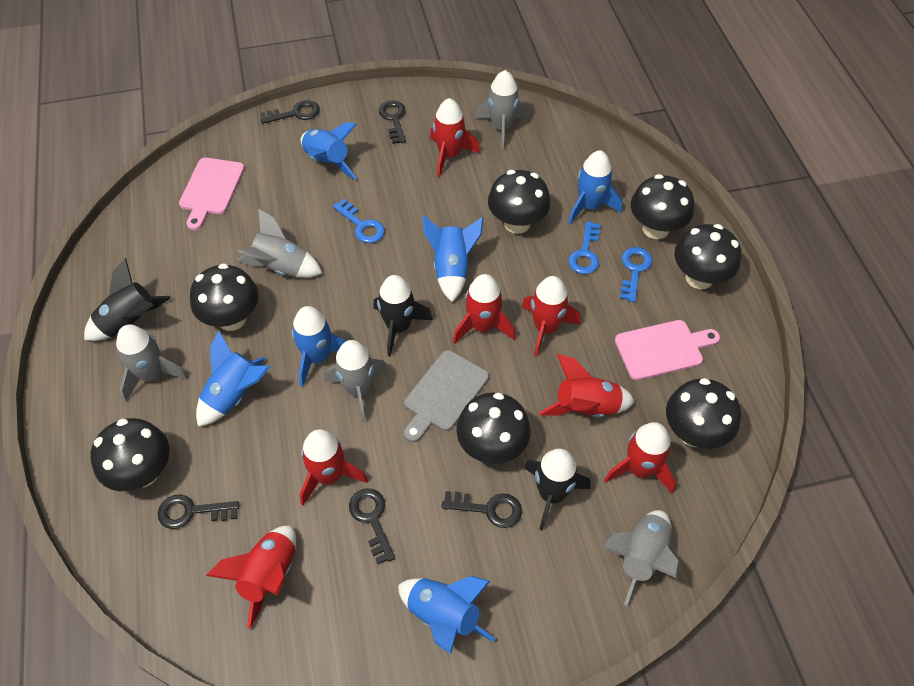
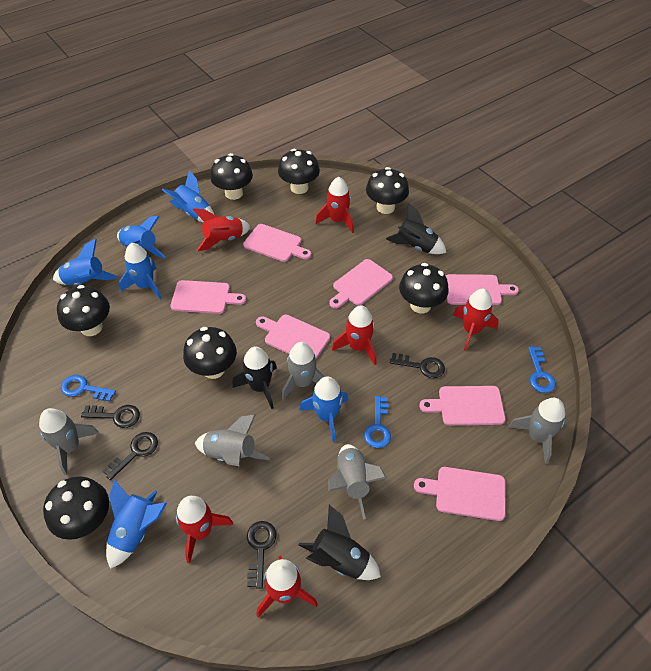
black key: 5 -> 4
grey cutting board: 1 -> 0
pink cutting board: 2 -> 7
red rocket: 7 -> 6

